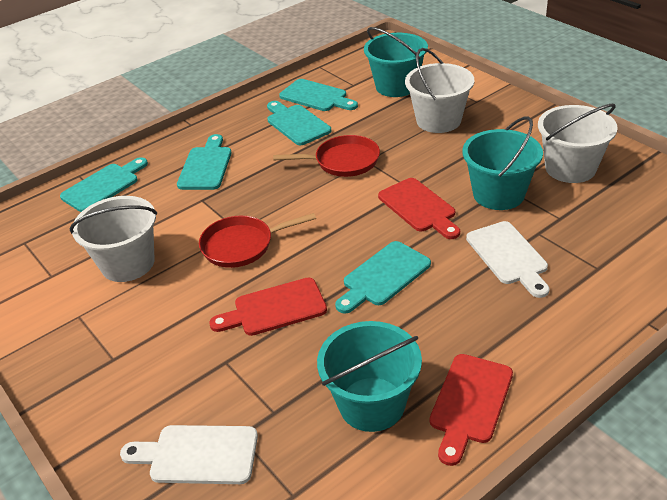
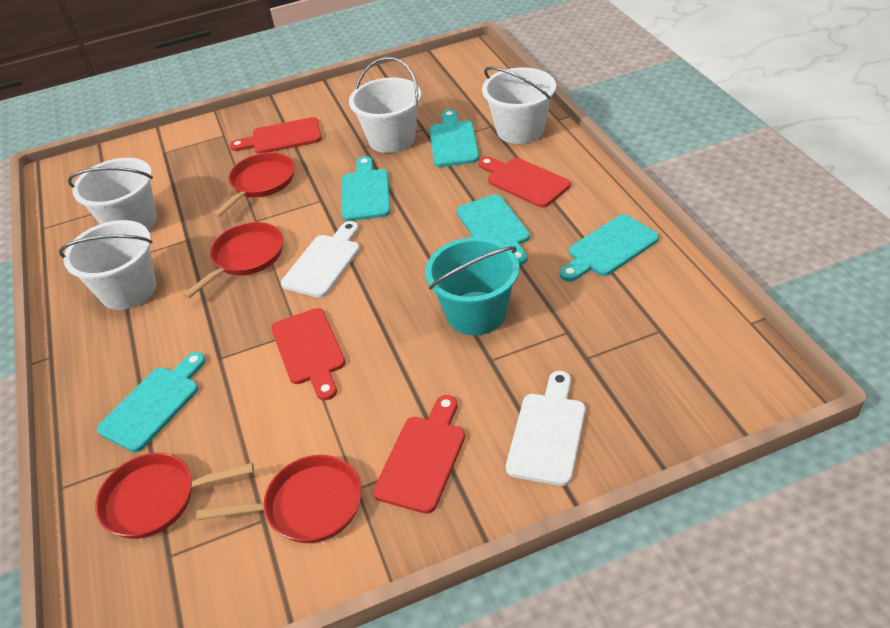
red cutting board: 3 -> 4
red pan: 2 -> 4
turquoise bucket: 3 -> 1
white bucket: 3 -> 4

